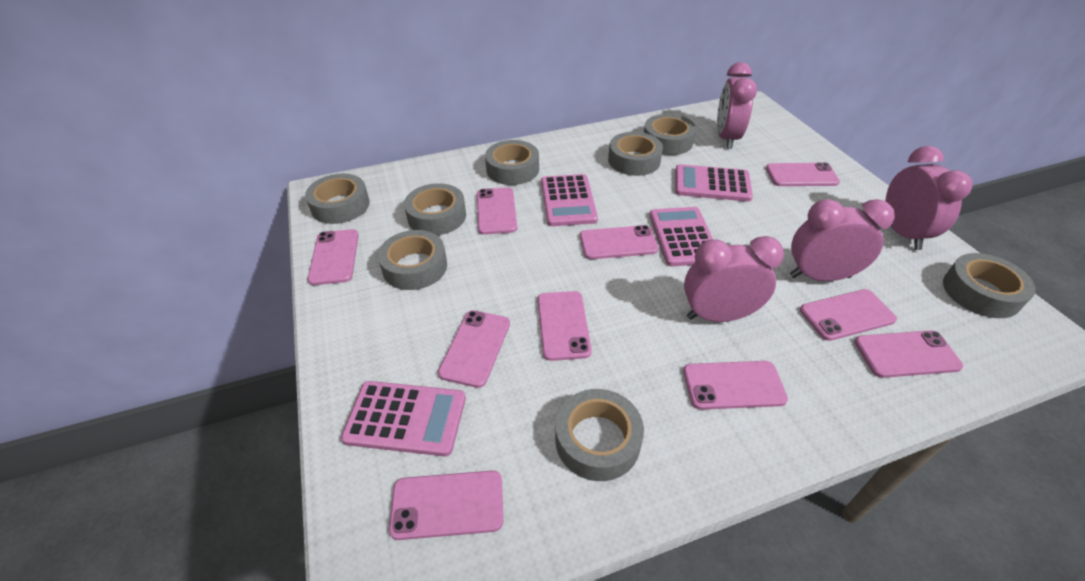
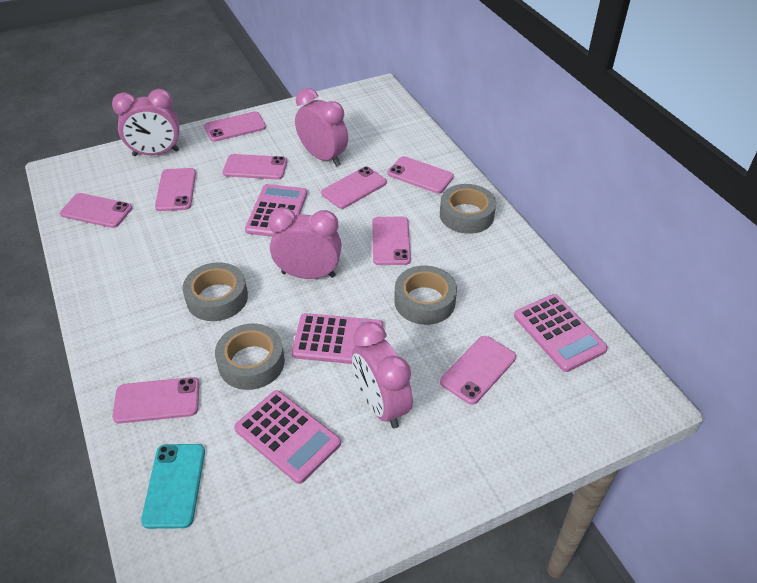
grey tape: 8 -> 4
pink phone: 10 -> 9
turquoise phone: 0 -> 1

